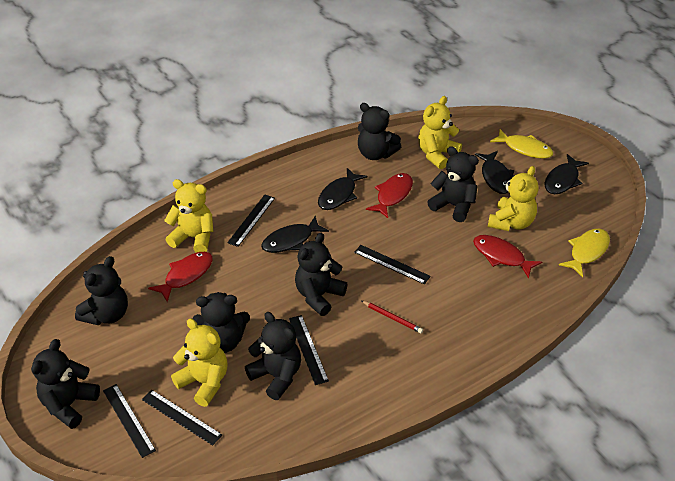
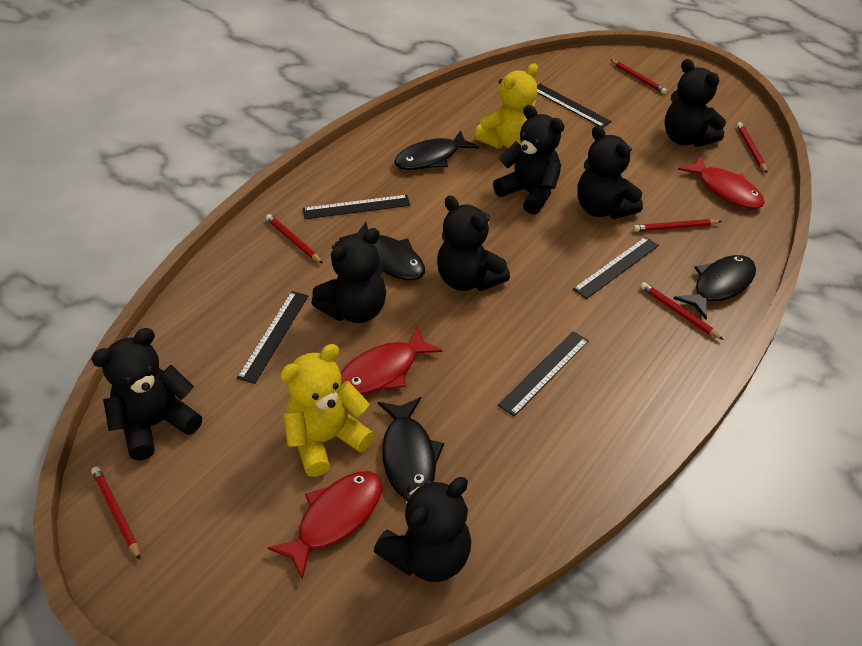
red pencil: 1 -> 6
yellow fish: 2 -> 0
yellow teddy bear: 4 -> 2

